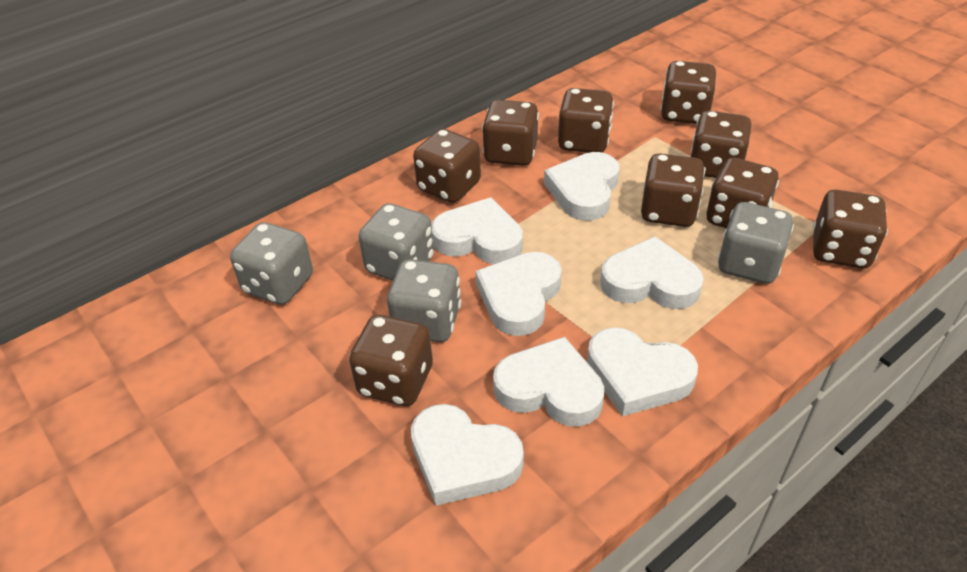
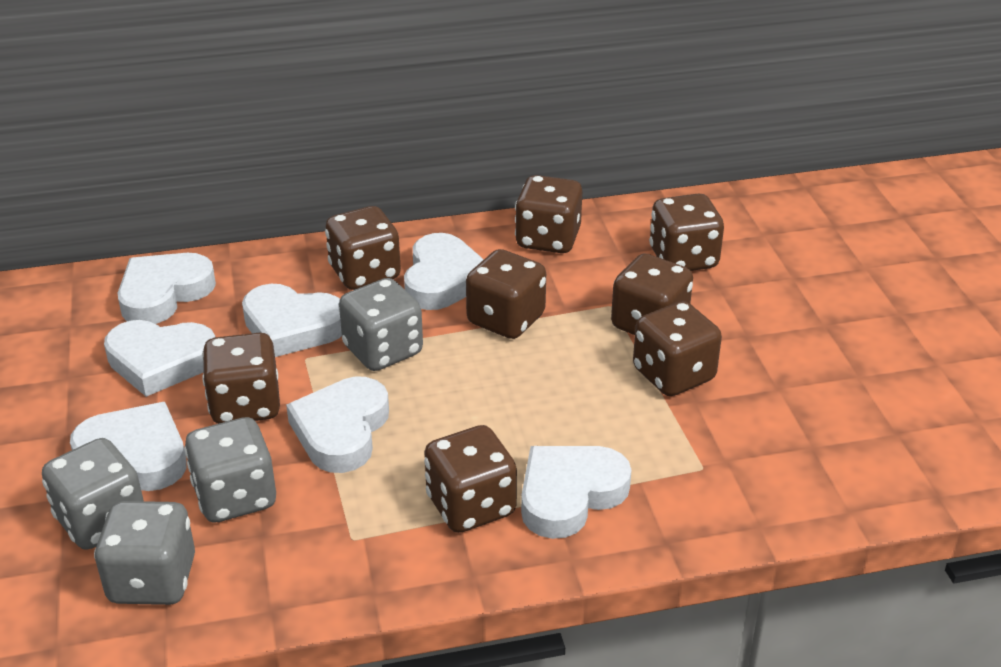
brown dice: 9 -> 8

